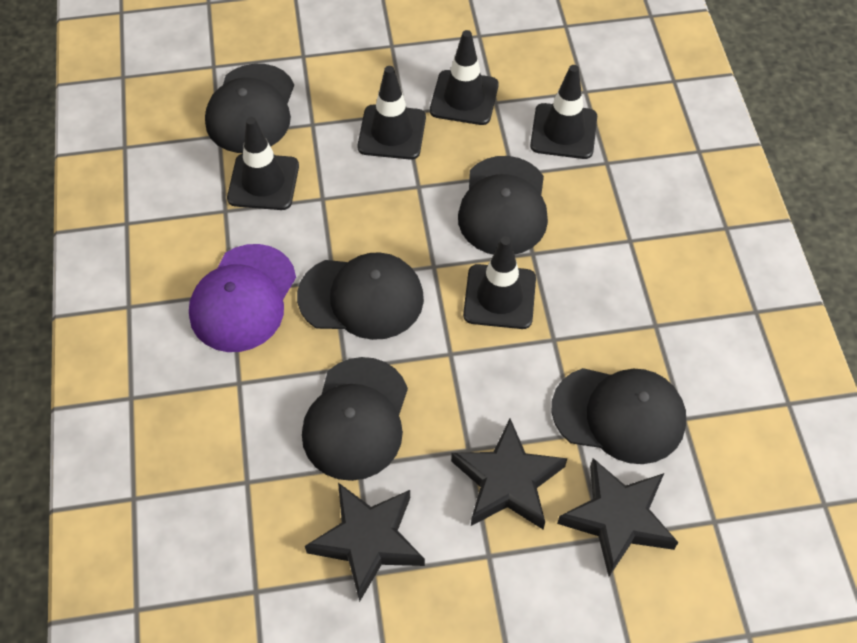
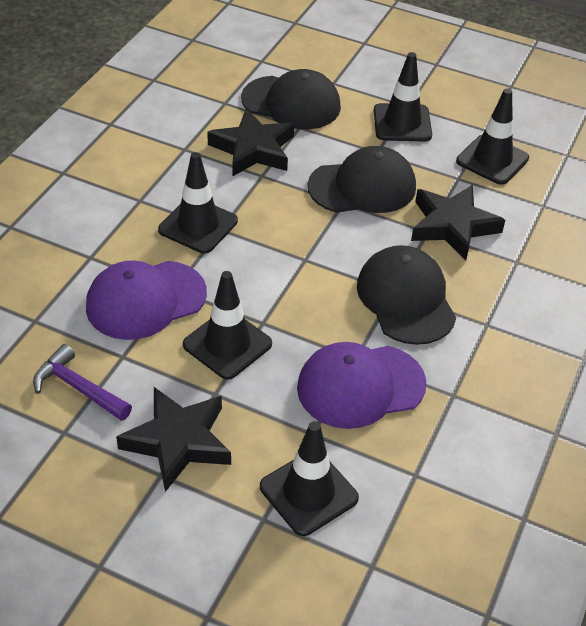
black cap: 5 -> 3
purple cap: 1 -> 2
purple hammer: 0 -> 1

